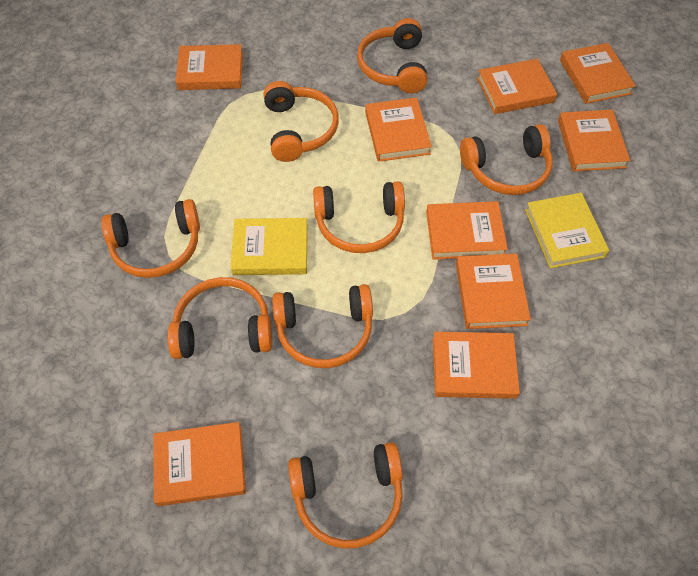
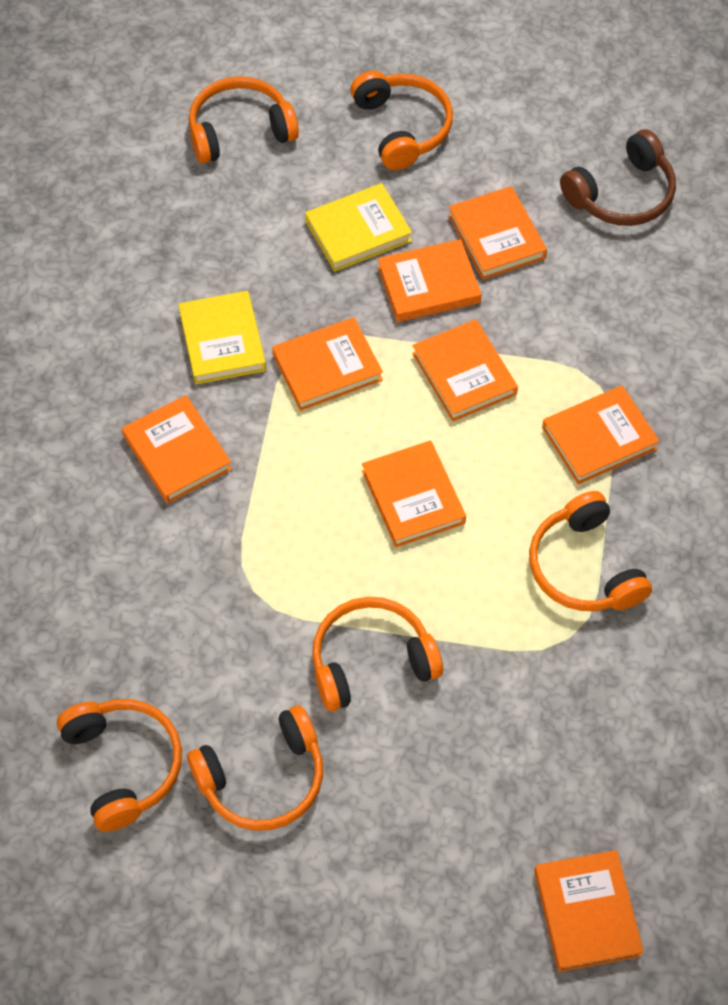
brown headphones: 0 -> 1
orange book: 9 -> 8
orange headphones: 8 -> 6

